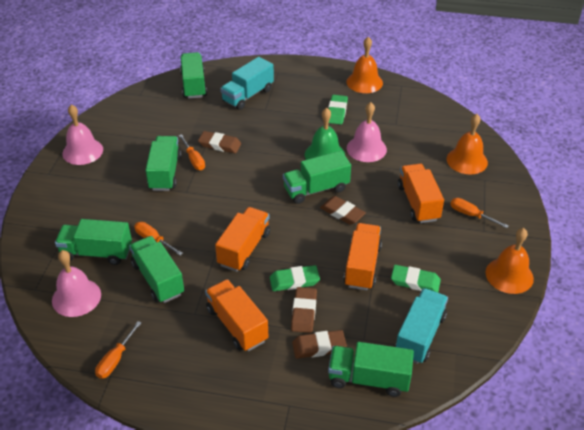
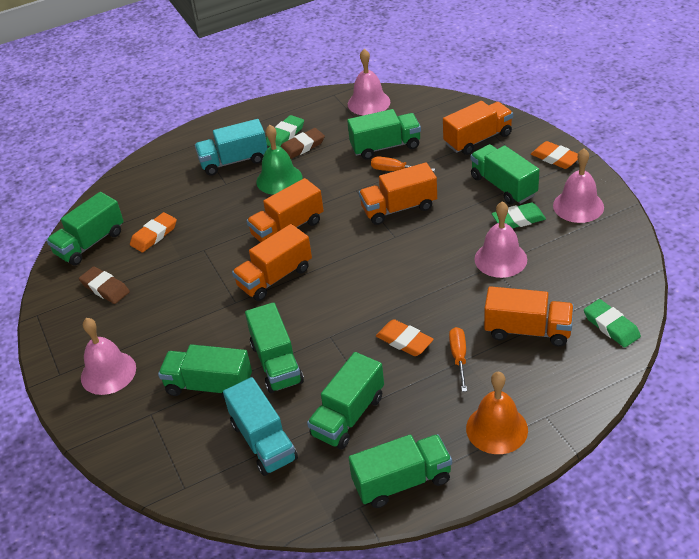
brown eraser: 4 -> 2
green truck: 6 -> 7
orange bell: 3 -> 1
orange eraser: 0 -> 3
orange screwdriver: 4 -> 2
orange truck: 4 -> 5
pink bell: 3 -> 4

